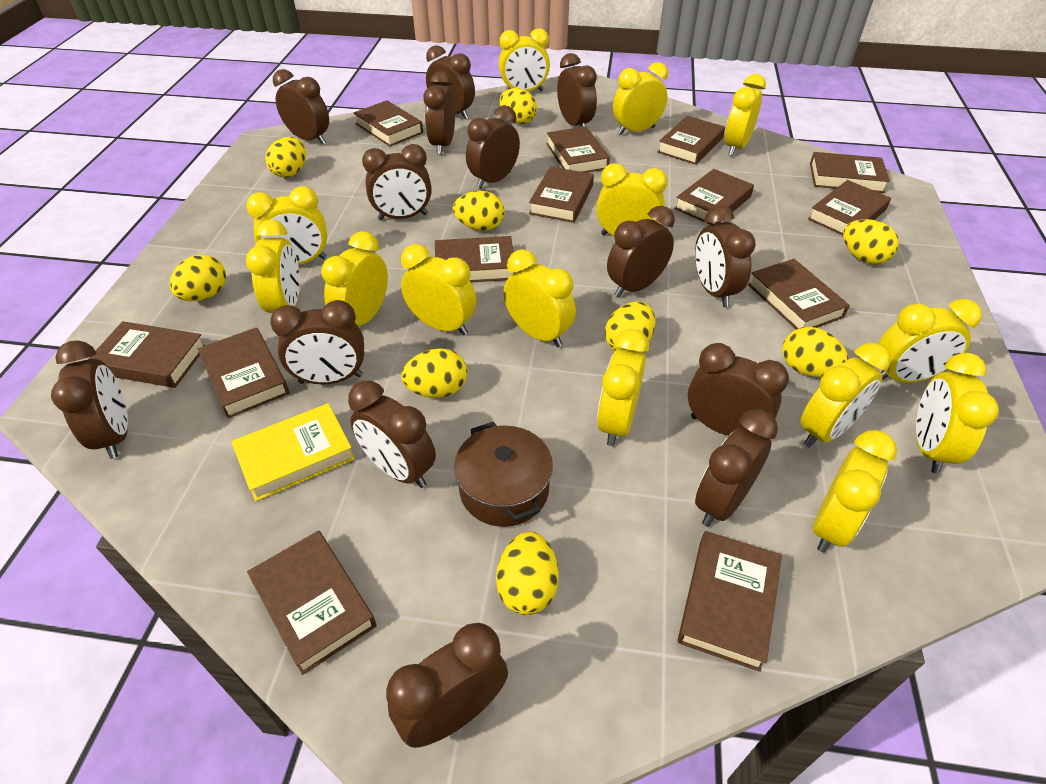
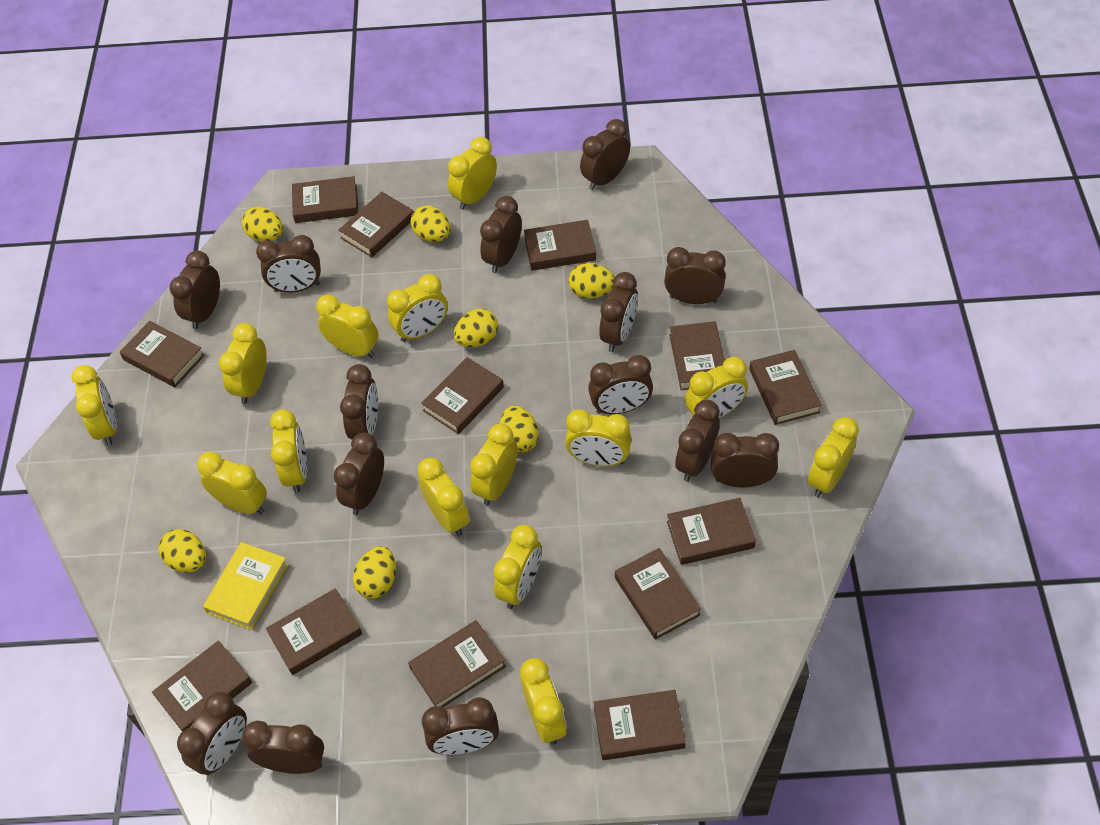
brown pot: 1 -> 0
yellow egg: 9 -> 7

